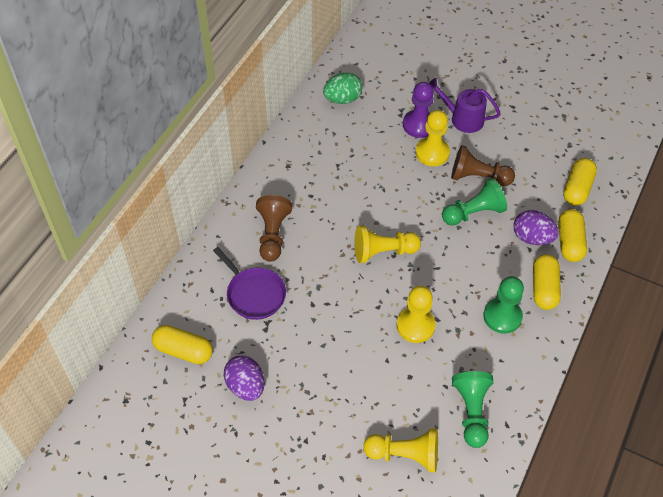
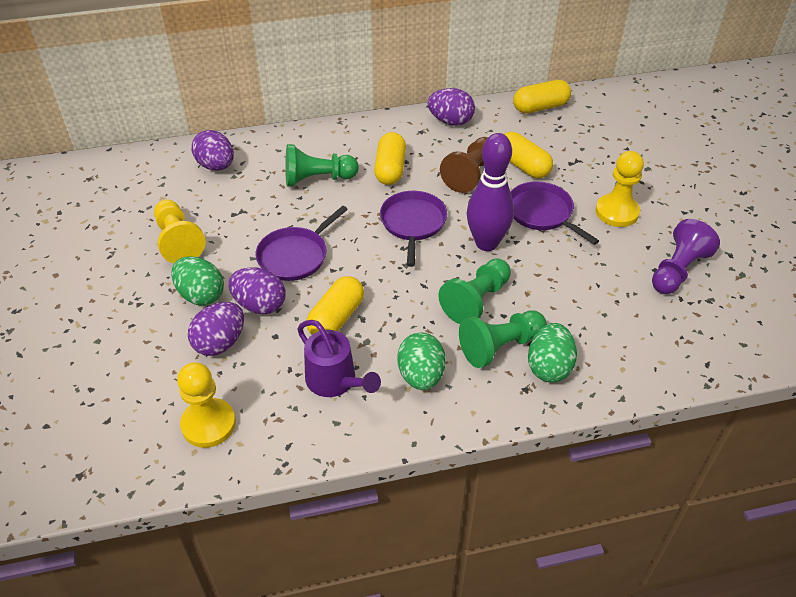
brown pawn: 2 -> 1
green egg: 1 -> 3
purple bowling pin: 0 -> 1
purple egg: 2 -> 4
purple pan: 1 -> 3
yellow pawn: 4 -> 3

